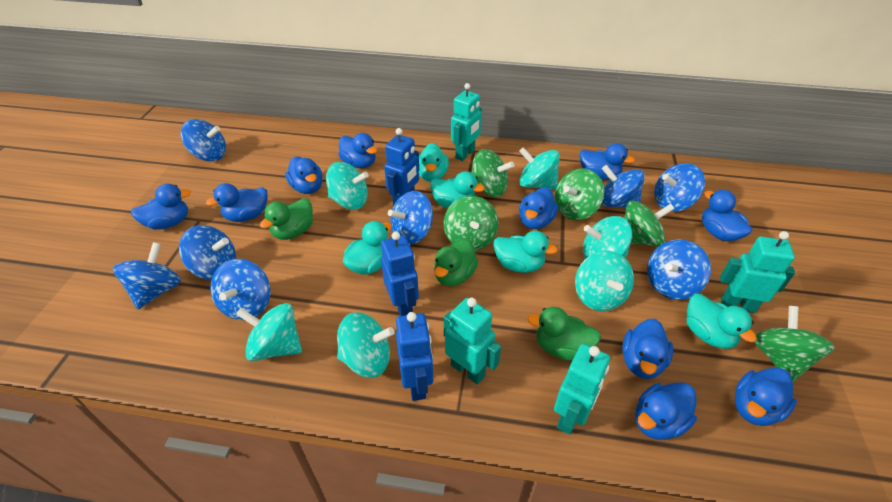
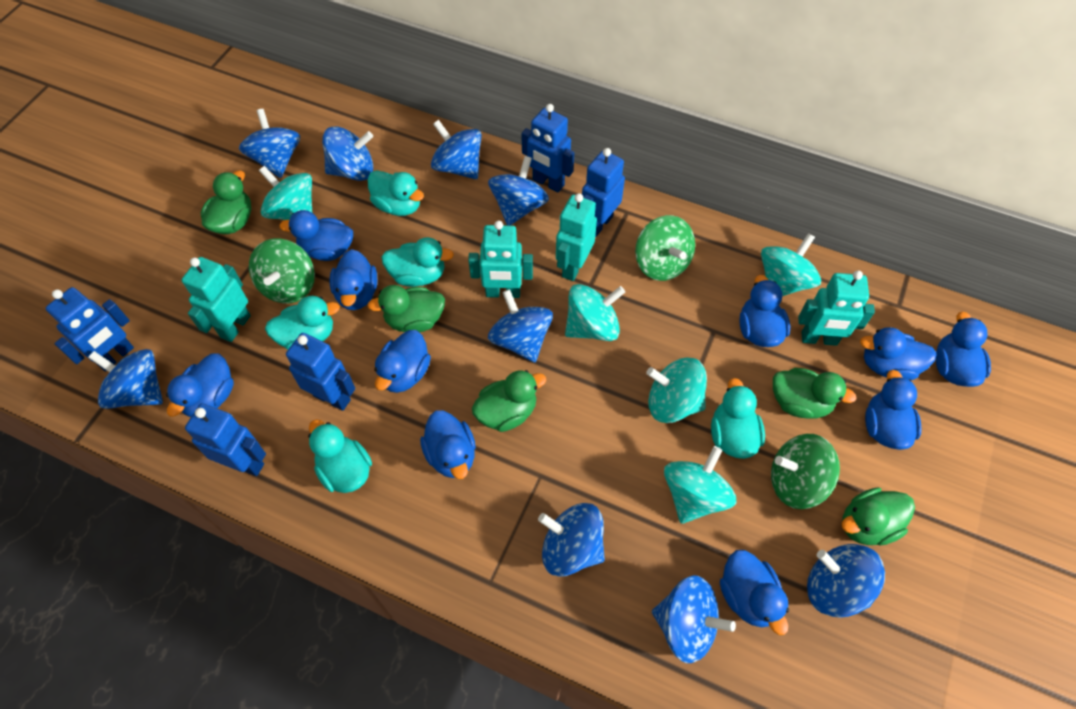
blue robot: 3 -> 5
blue spinning top: 8 -> 9
green duck: 3 -> 5
green spinning top: 5 -> 3
turquoise spinning top: 6 -> 5

